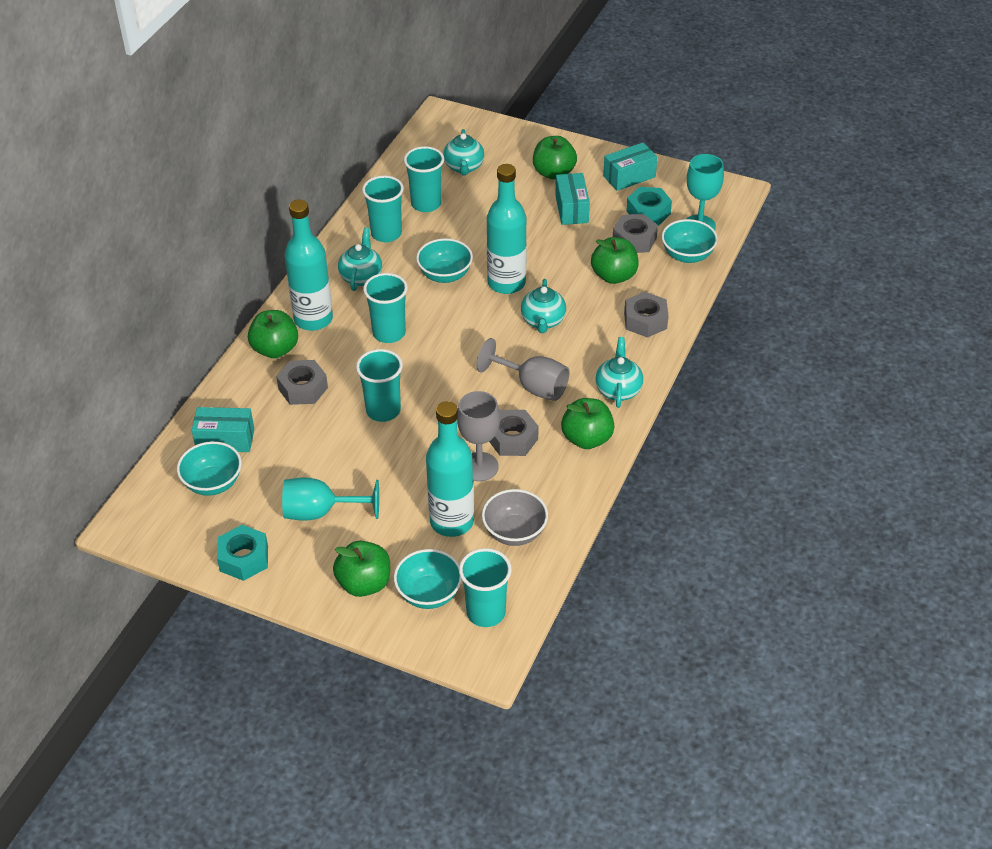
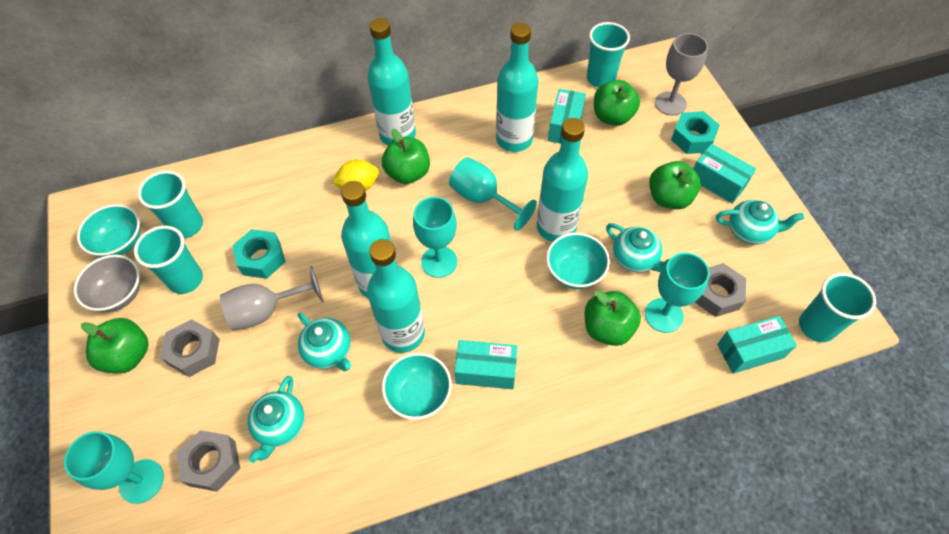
grey nut: 4 -> 3
turquoise bottle: 3 -> 5
turquoise bowl: 4 -> 3
turquoise box: 3 -> 4
turquoise cup: 5 -> 4
turquoise goblet: 2 -> 4
yellow lemon: 0 -> 1

